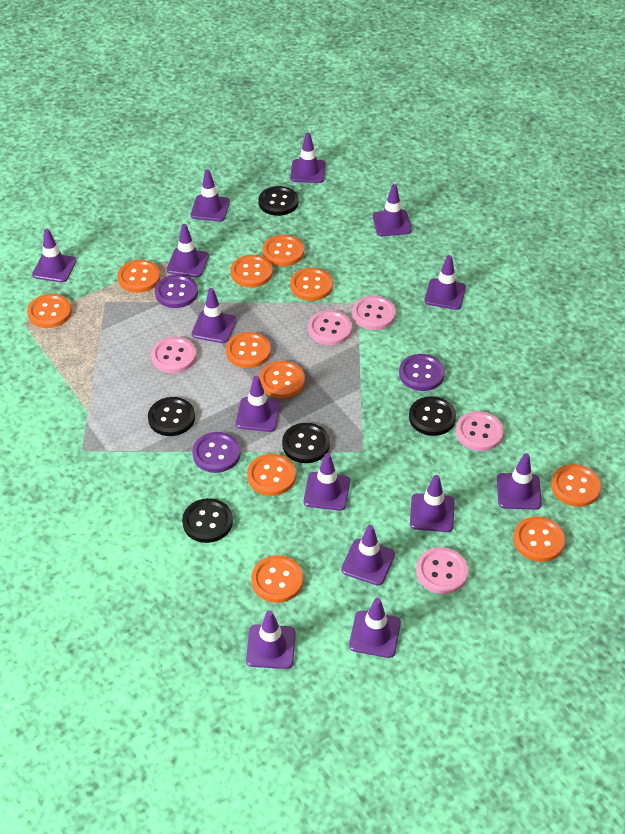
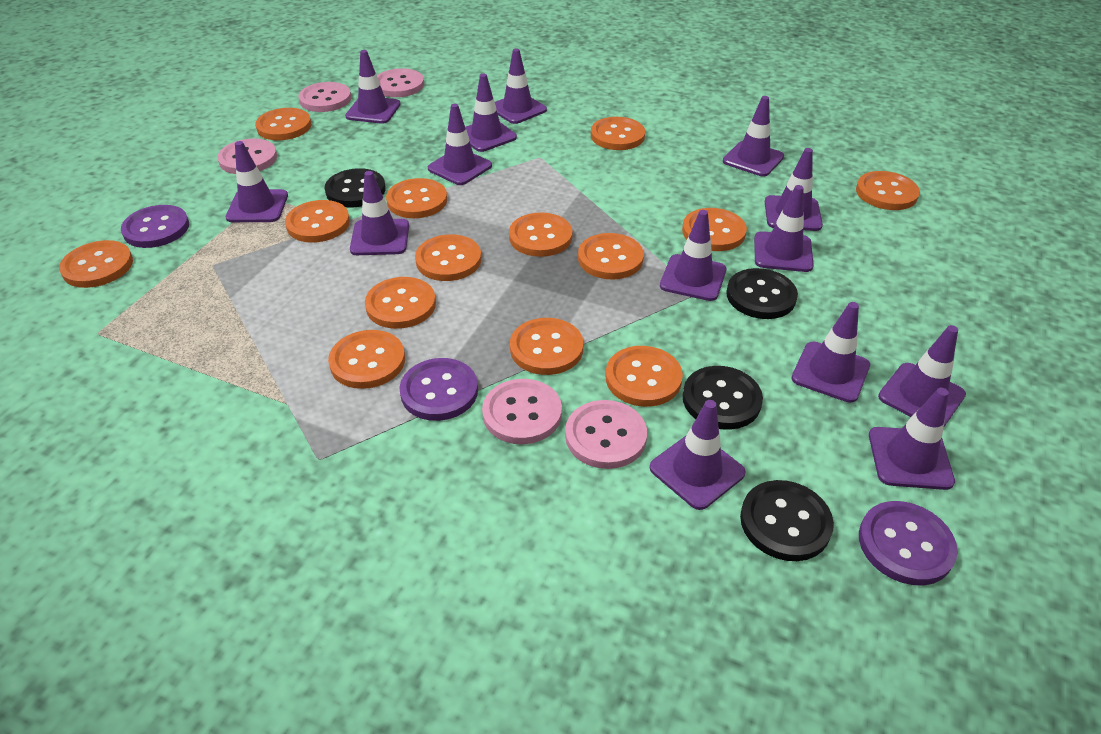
black button: 5 -> 4
orange button: 11 -> 14

